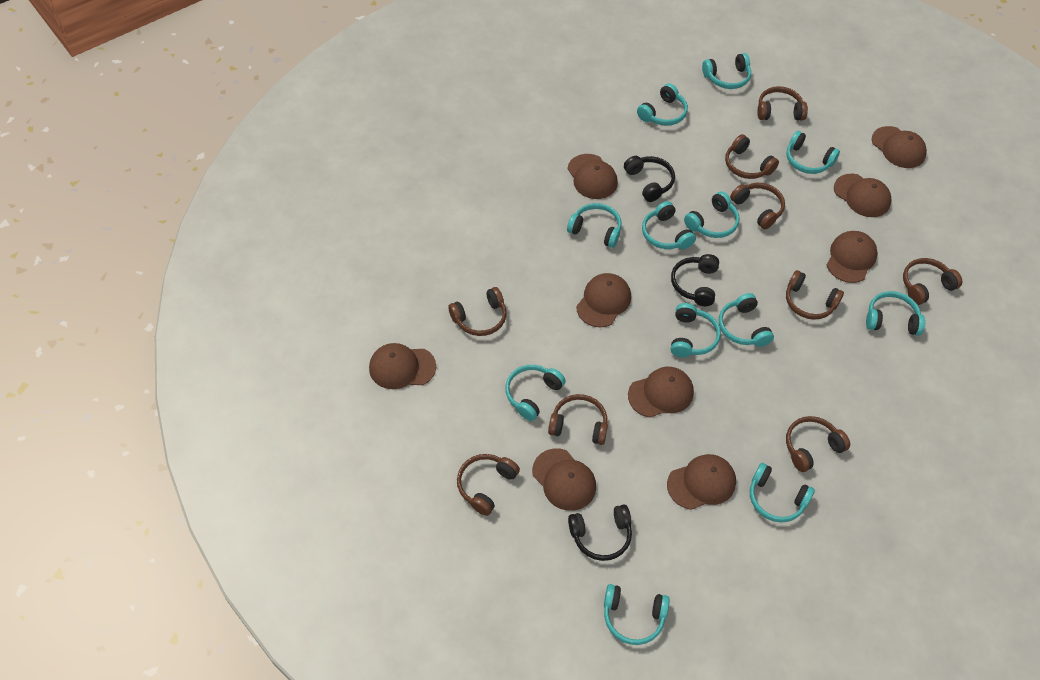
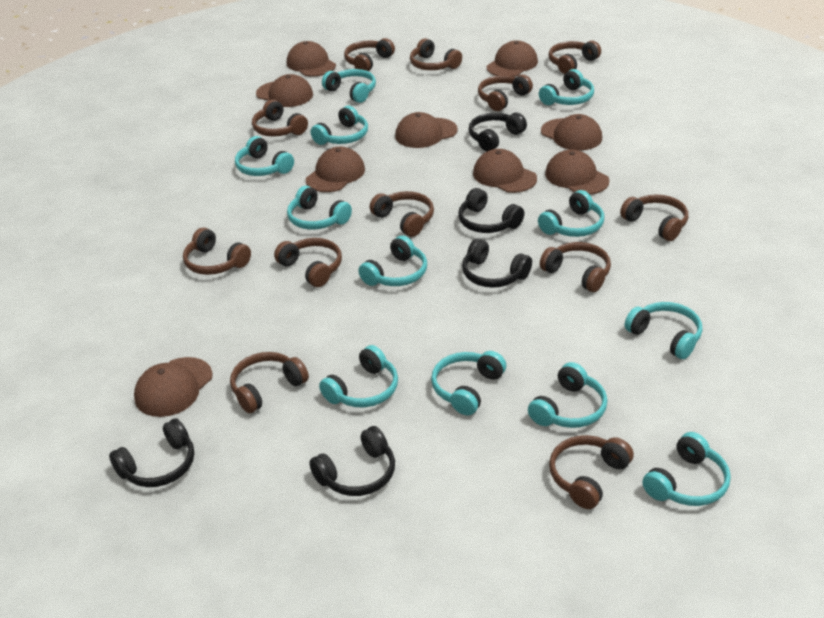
black headphones: 3 -> 5
brown headphones: 9 -> 12

